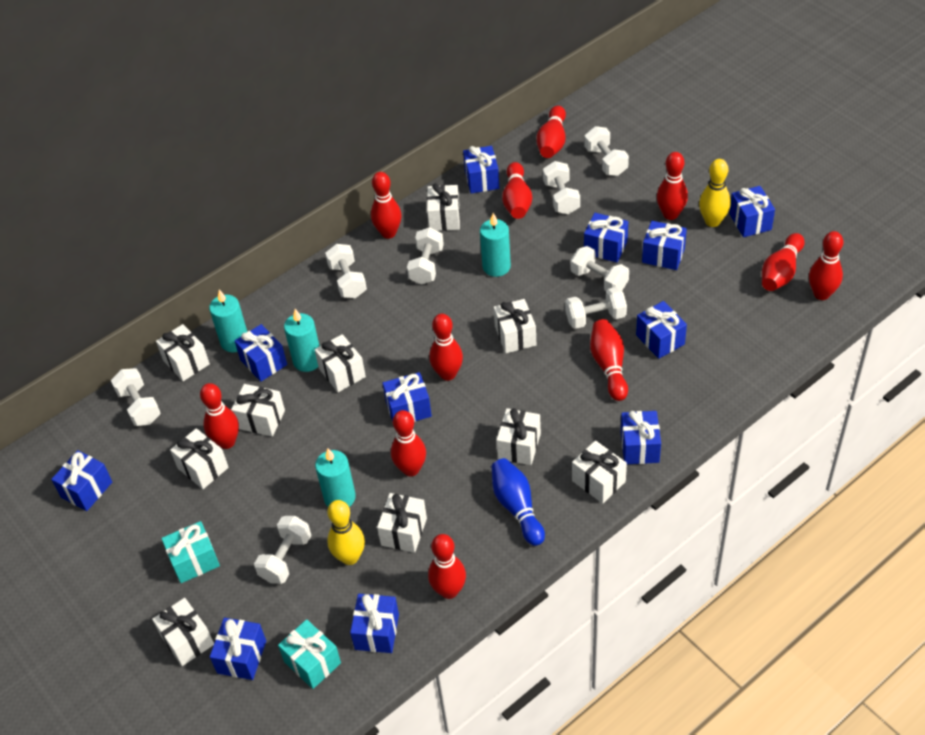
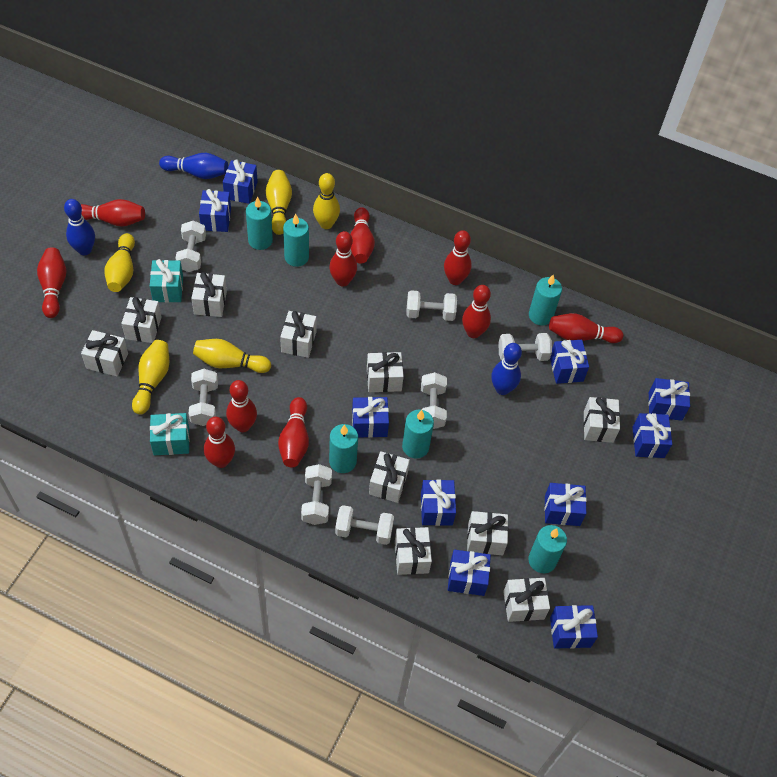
blue bowling pin: 1 -> 3
blue gift: 11 -> 10
red bowling pin: 11 -> 10
turquoise candle: 4 -> 6
white dumbbell: 8 -> 7
yellow bowling pin: 2 -> 5

